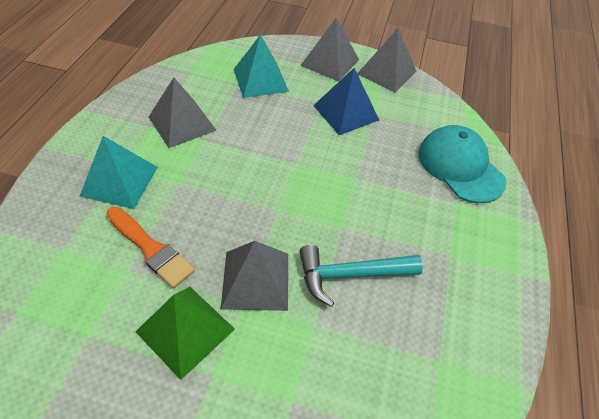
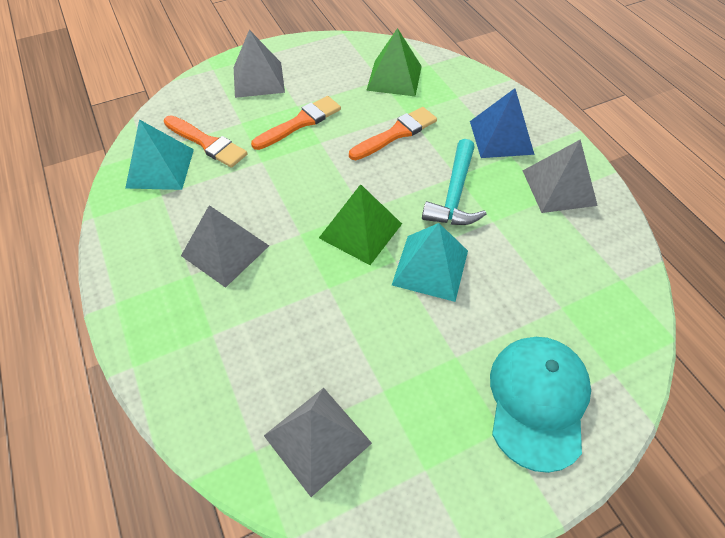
green pyramid: 1 -> 2
orange brush: 1 -> 3

